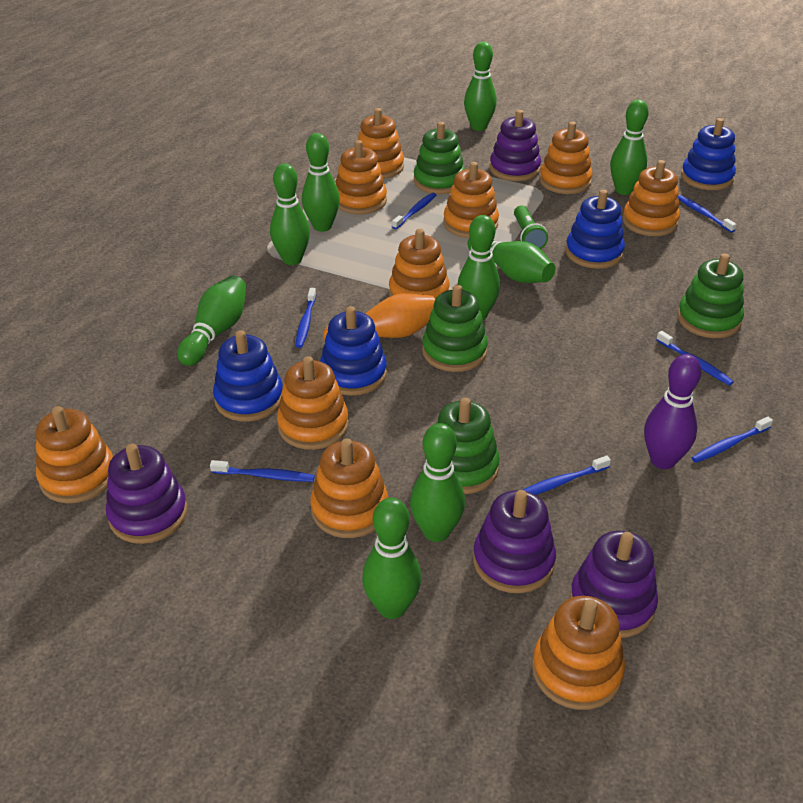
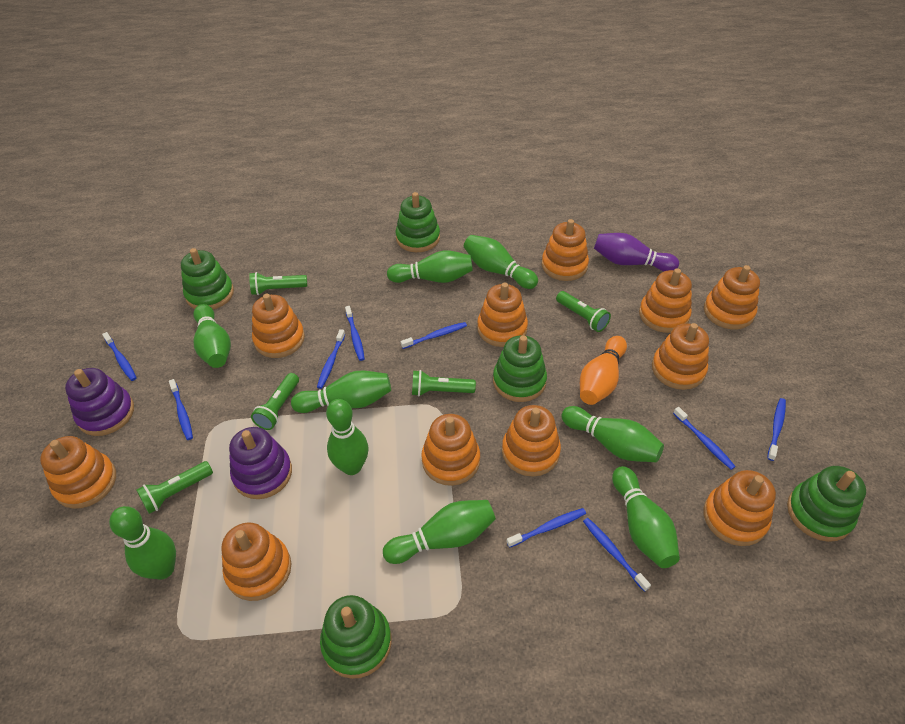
blue stacking toy: 4 -> 0
blue toothbrush: 7 -> 9
green flashlight: 1 -> 5
green stacking toy: 4 -> 5
orange stacking toy: 10 -> 11
purple stacking toy: 4 -> 2

